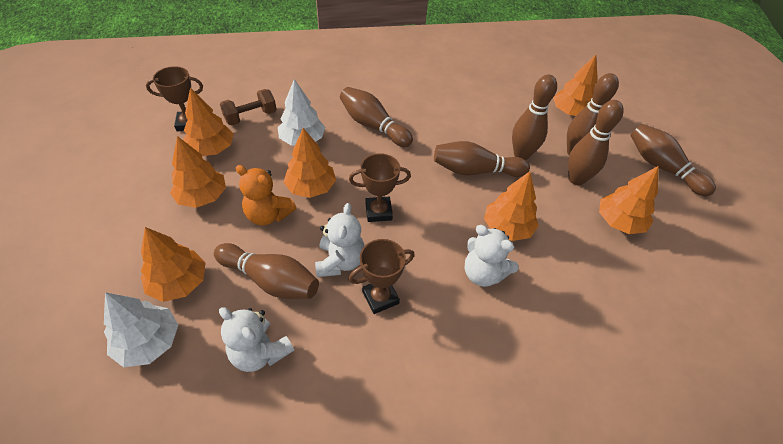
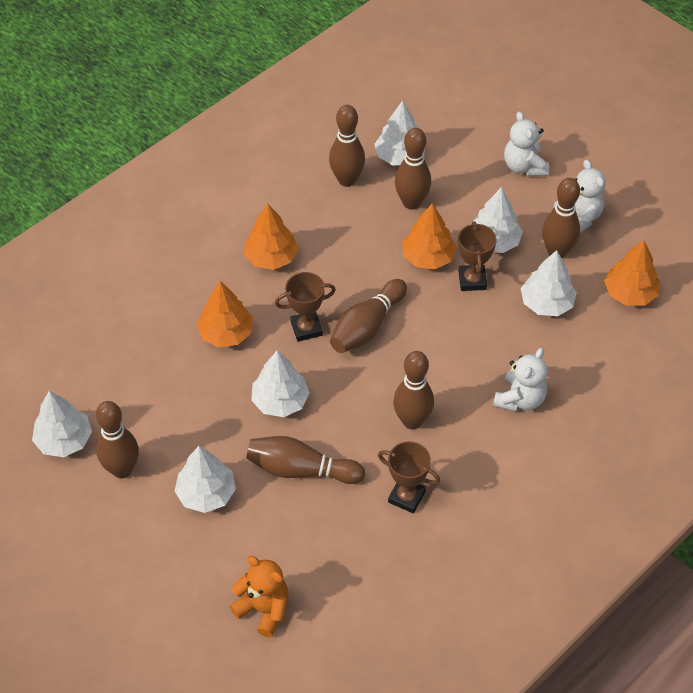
brown dumbbell: 1 -> 0
orange tree: 7 -> 4
white tree: 2 -> 6

